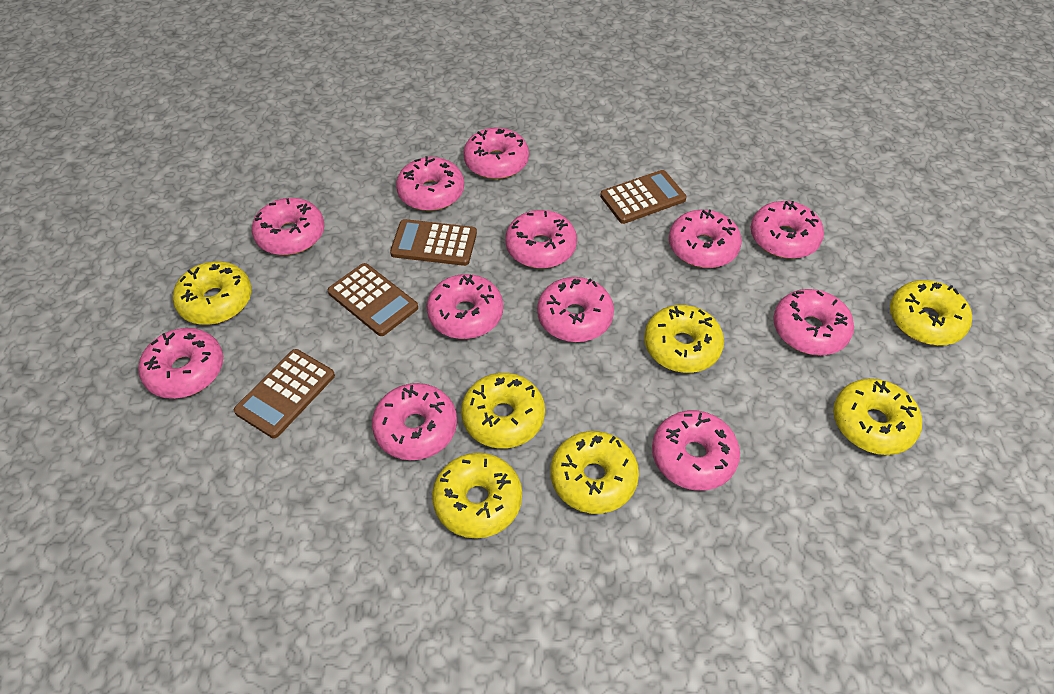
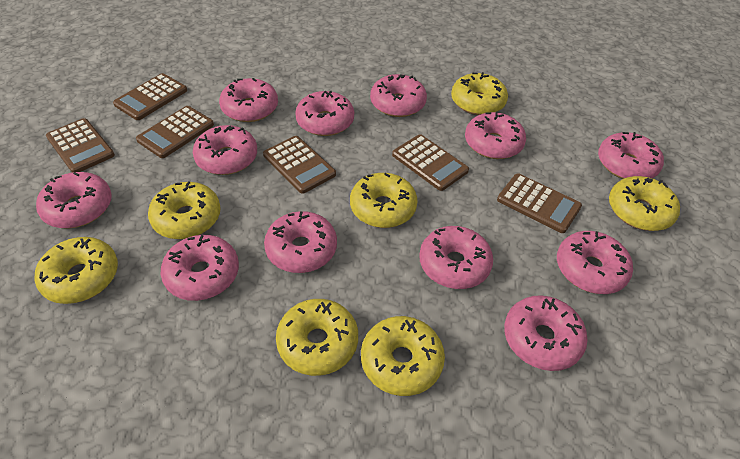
brown calculator: 4 -> 6

